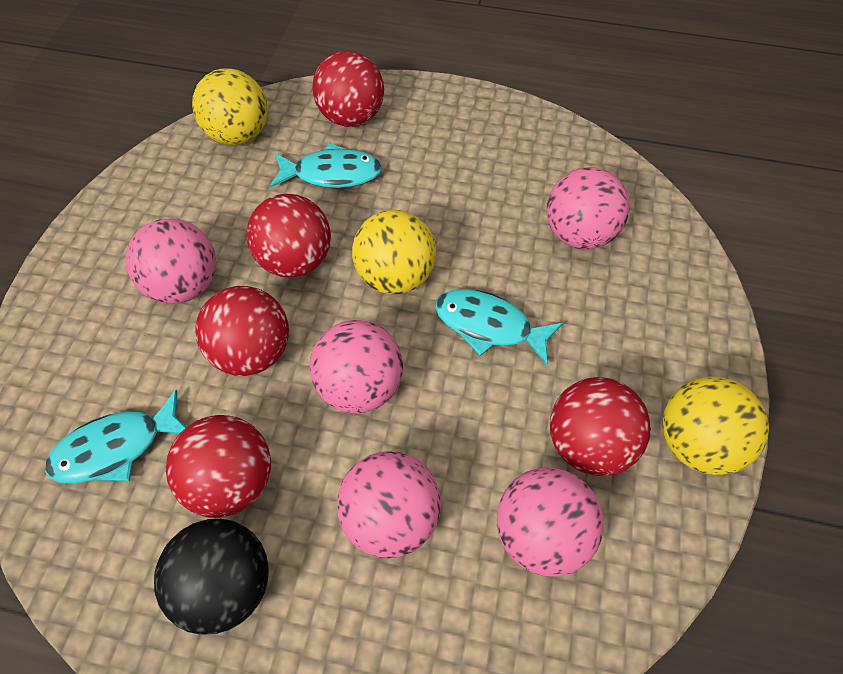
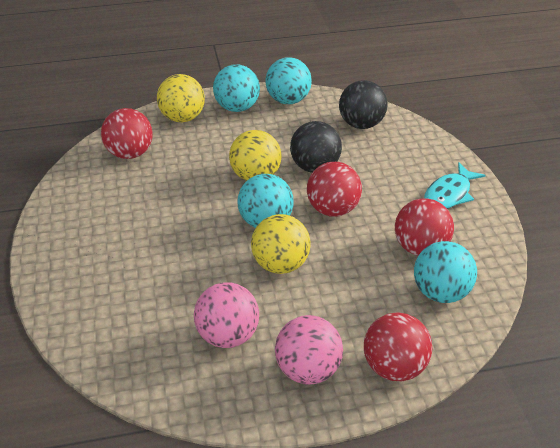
black ball: 1 -> 2
pink ball: 5 -> 2
red ball: 5 -> 4
turquoise ball: 0 -> 4
turquoise fish: 3 -> 1

